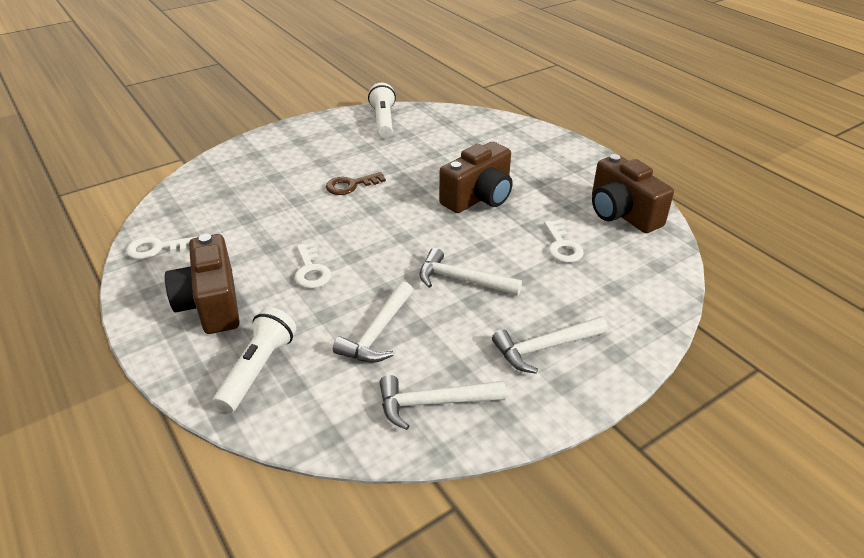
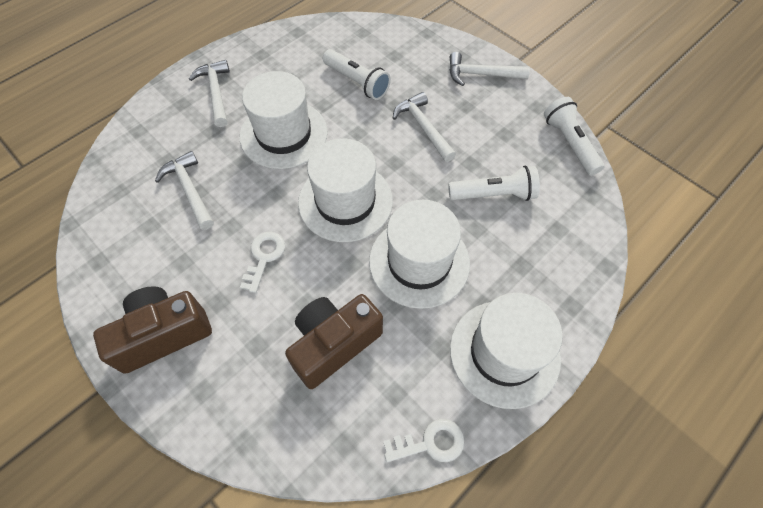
brown camera: 3 -> 2
brown key: 1 -> 0
white flashlight: 2 -> 3
white hat: 0 -> 4
white key: 3 -> 2

